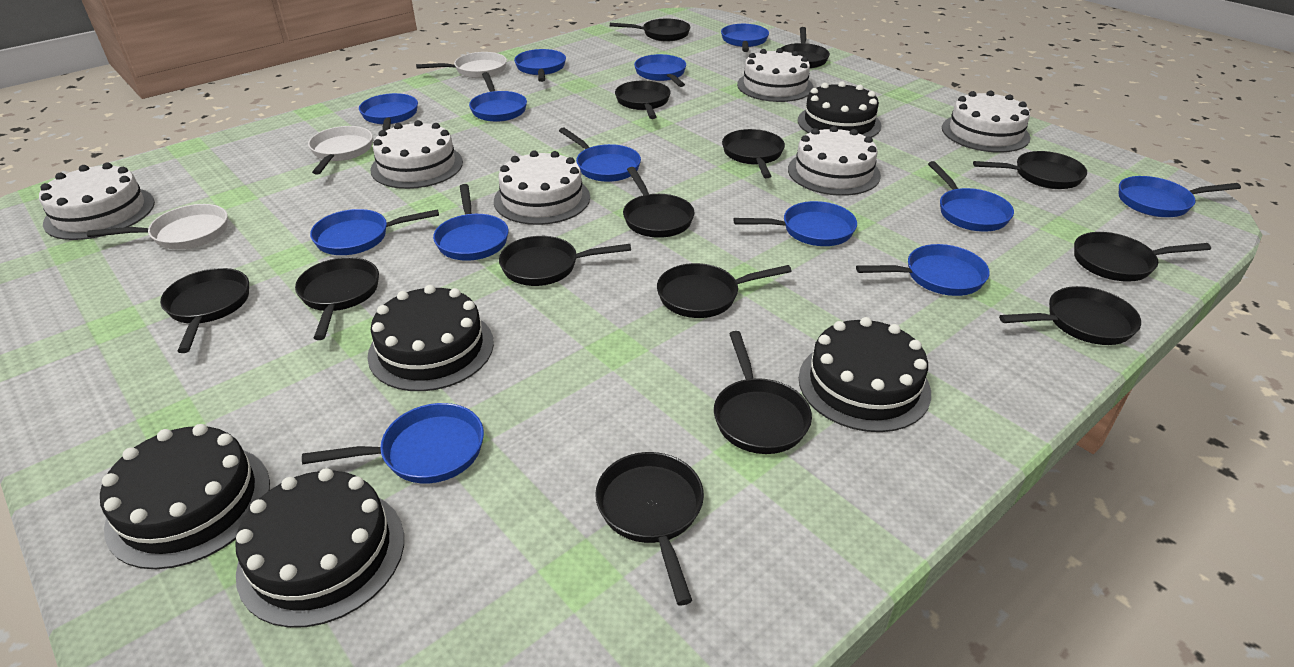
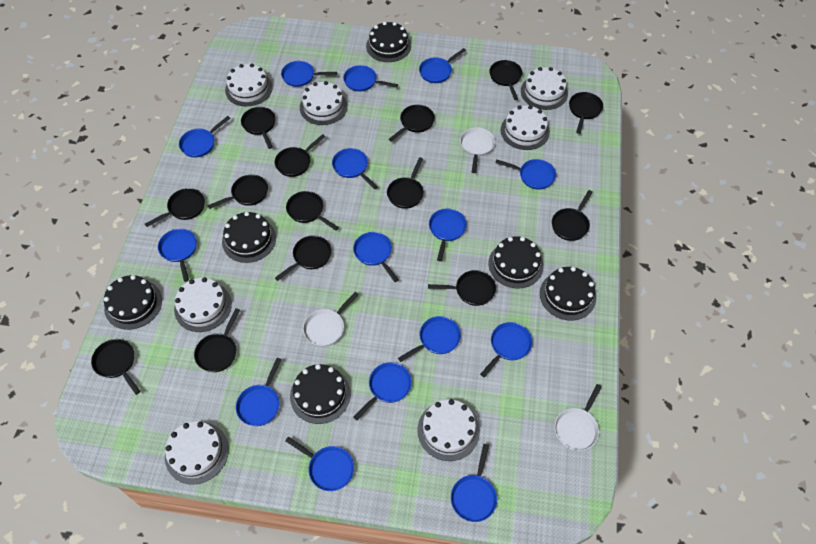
black cake: 5 -> 6
blue pan: 13 -> 15
white cake: 6 -> 7

